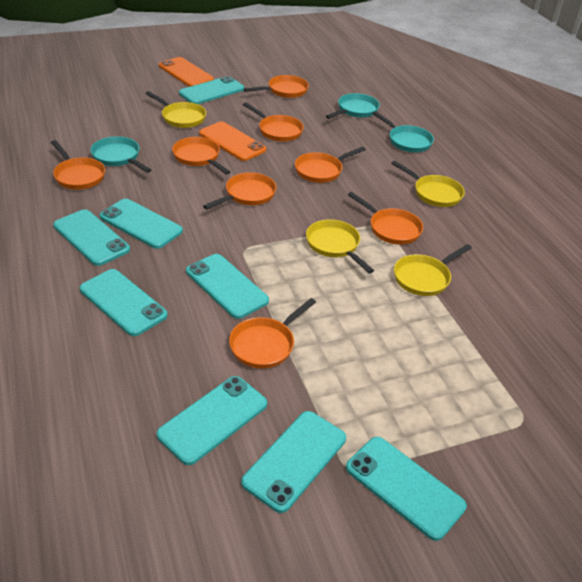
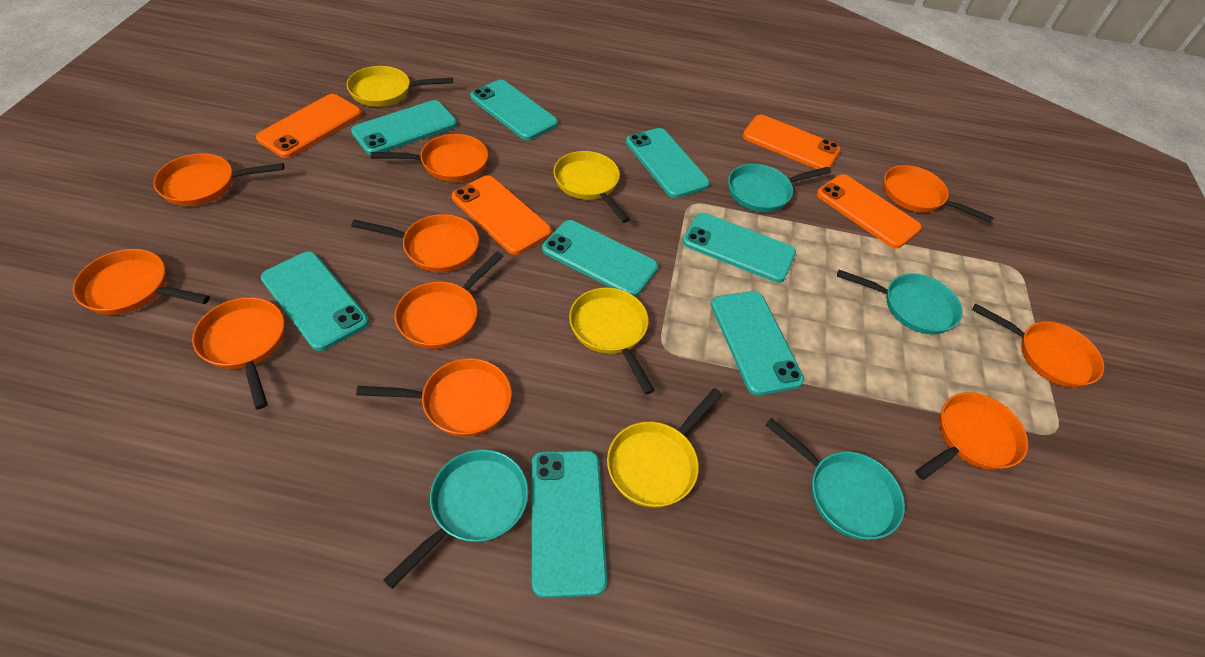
orange pan: 8 -> 10
orange phone: 2 -> 4
turquoise pan: 3 -> 4

